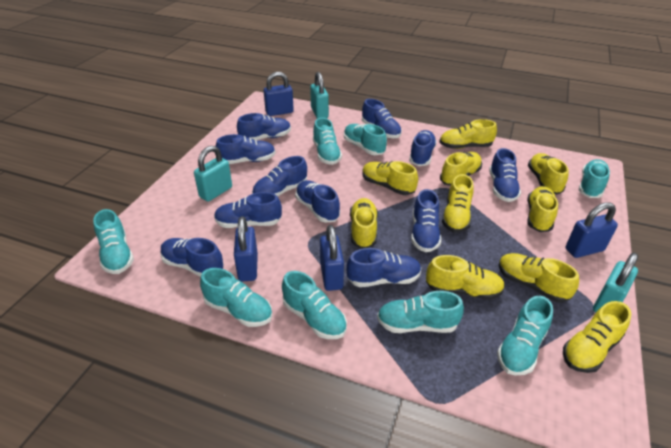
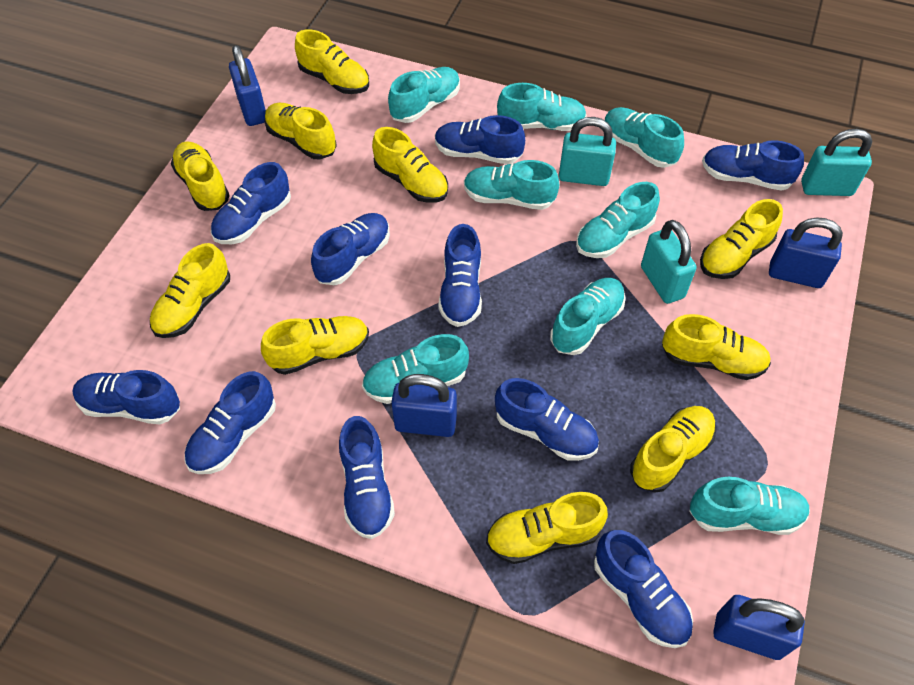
blue shoe: 11 -> 10

